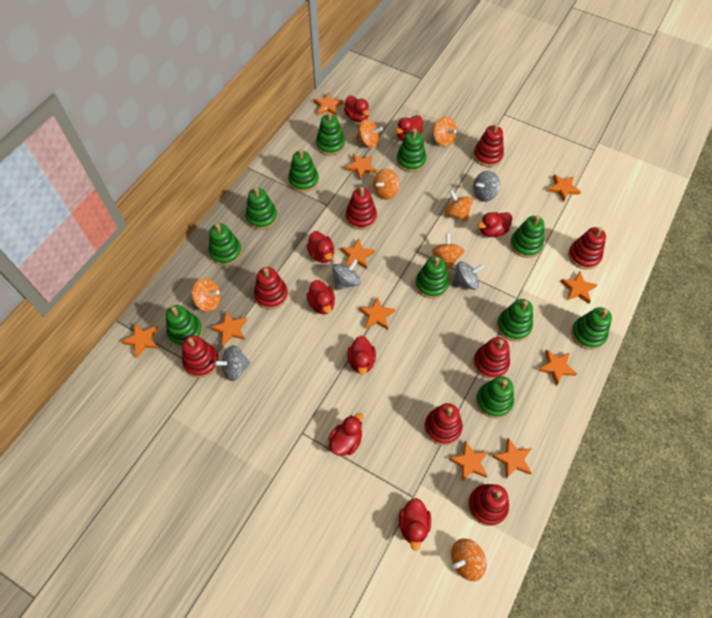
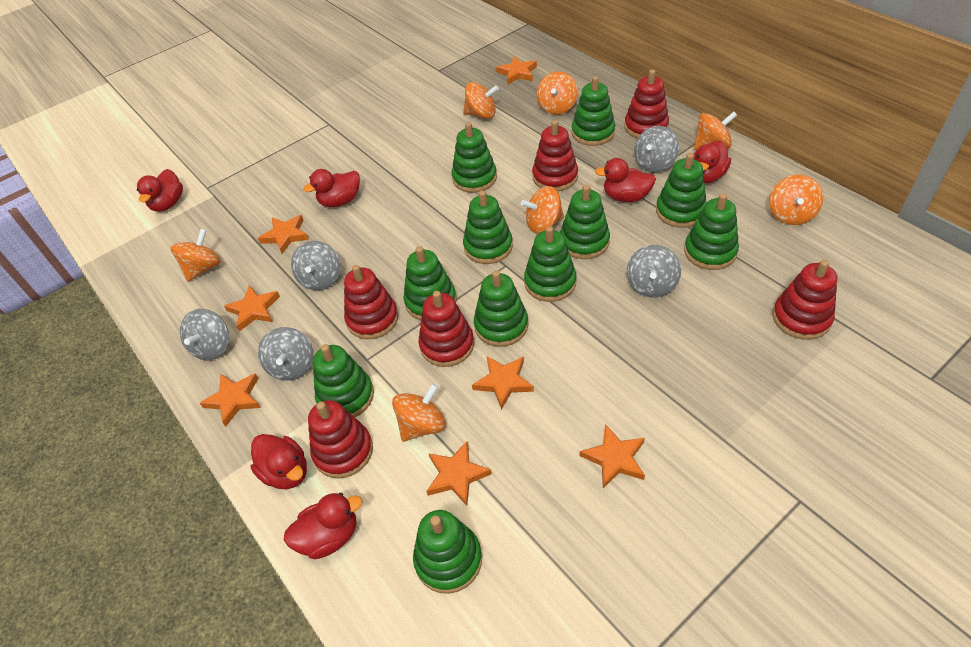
grey spinning top: 4 -> 5
orange star: 11 -> 7
red duck: 8 -> 6
red stacking toy: 8 -> 6

